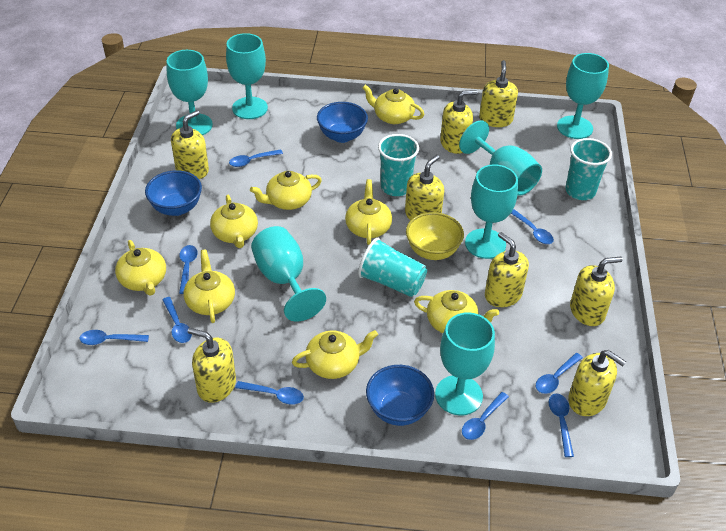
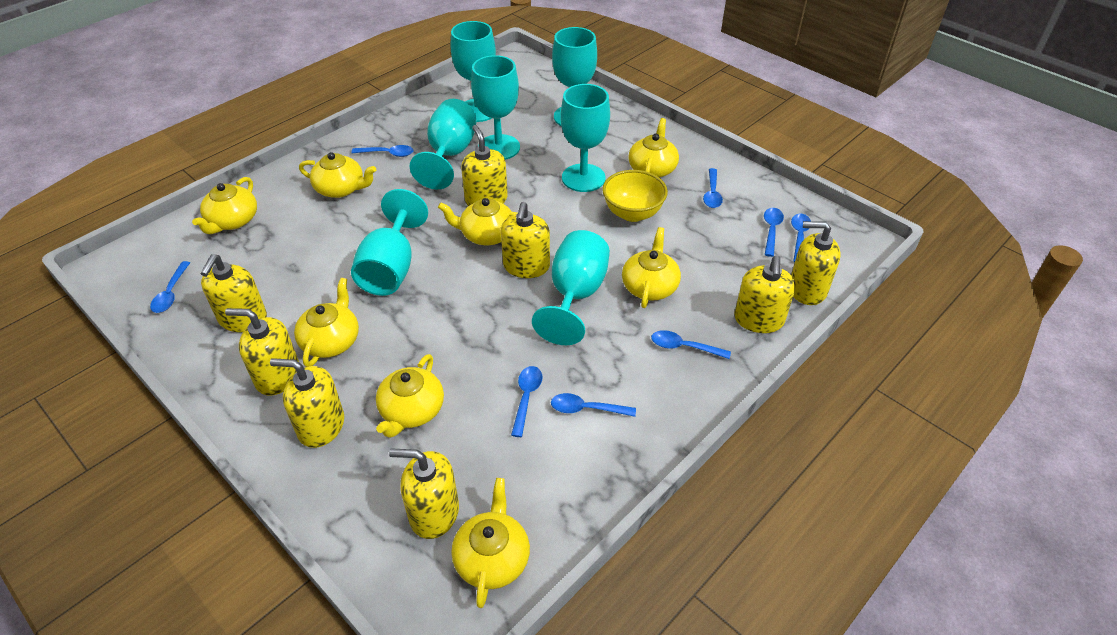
blue bowl: 3 -> 0
blue spoon: 9 -> 8
turquoise cup: 3 -> 0

